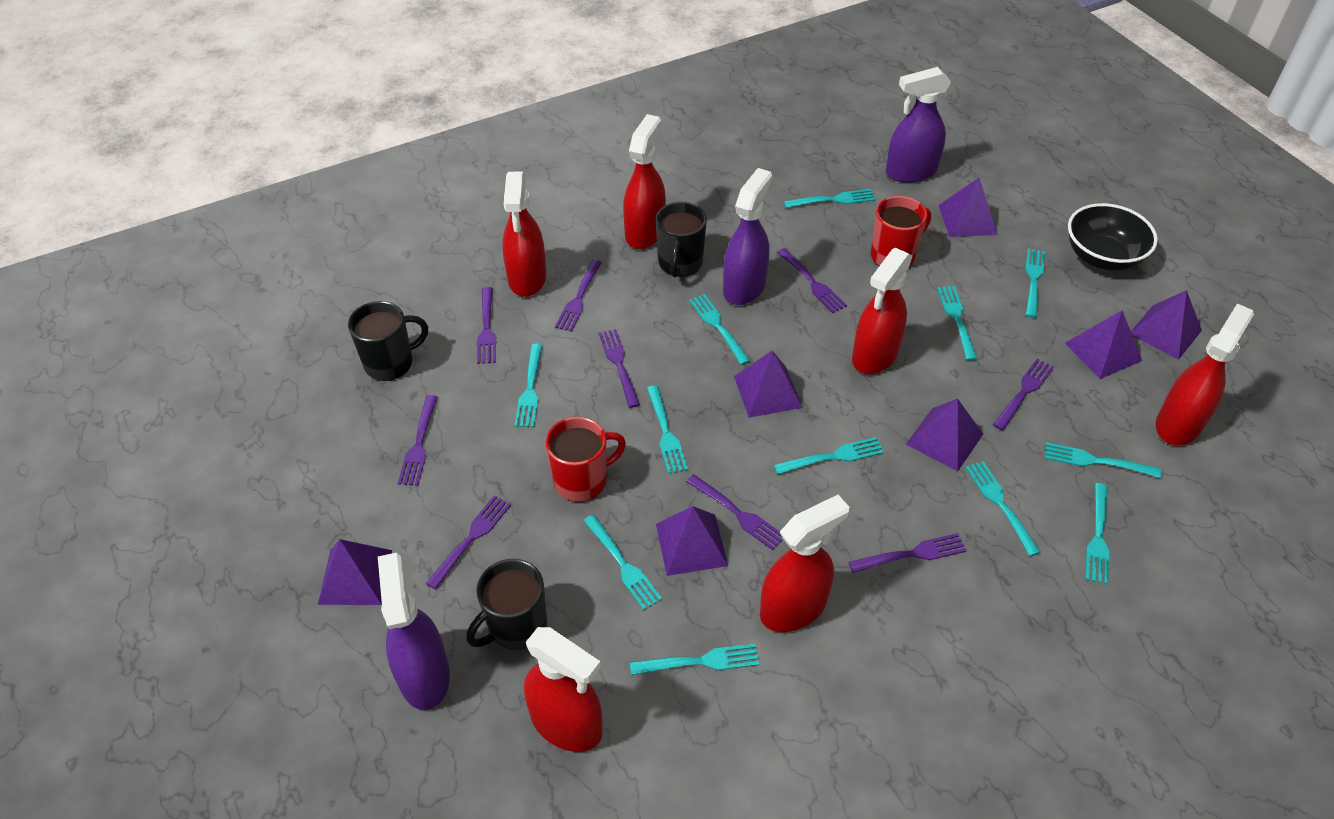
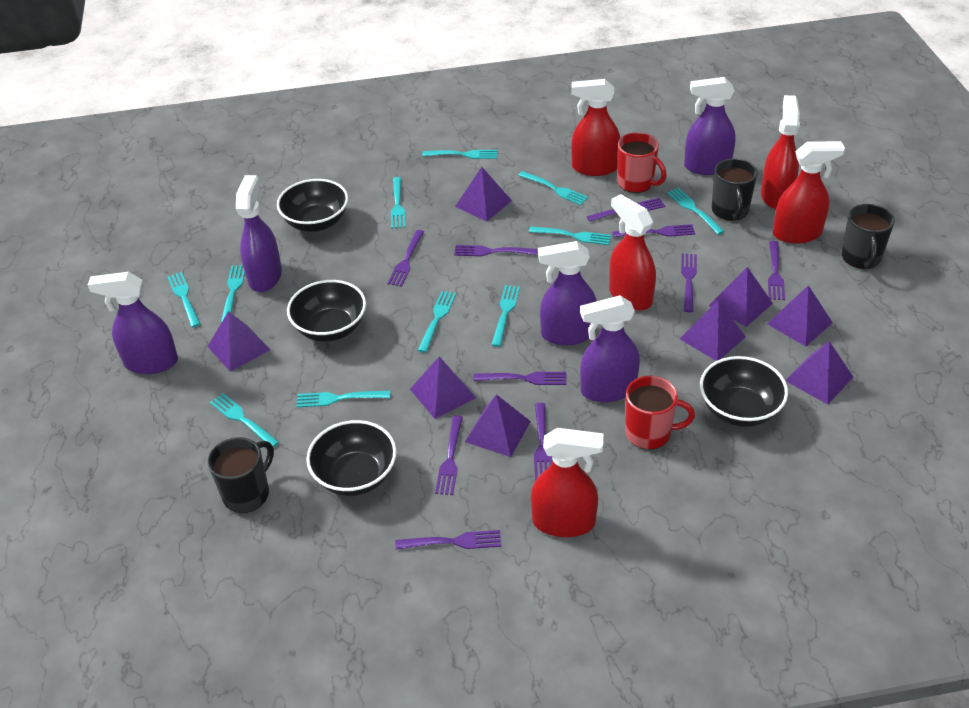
black bowl: 1 -> 4
purple fork: 9 -> 10
purple pyramid: 7 -> 8
purple spray bottle: 3 -> 5
red spray bottle: 6 -> 5
turquoise fork: 12 -> 11

